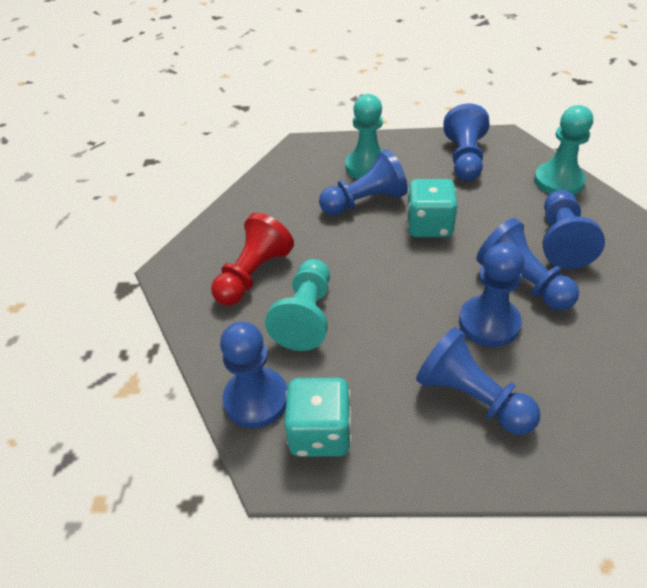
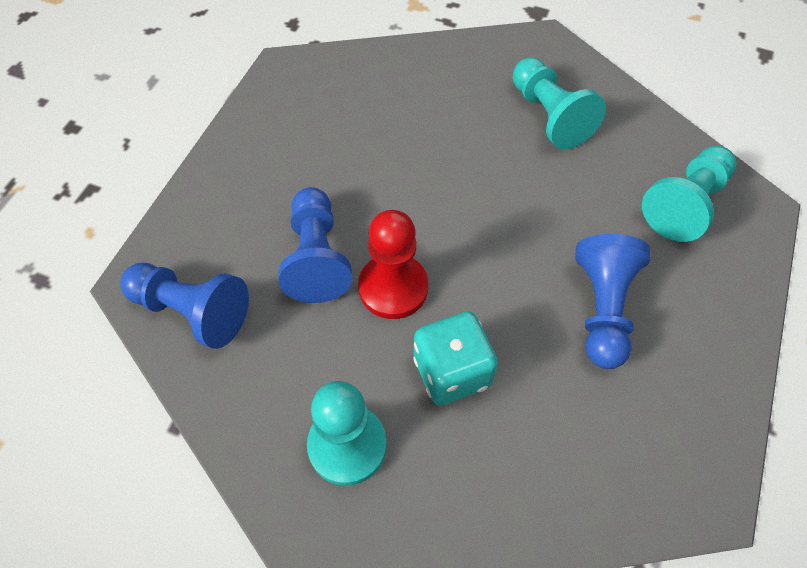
blue pawn: 7 -> 3
turquoise dice: 2 -> 1

